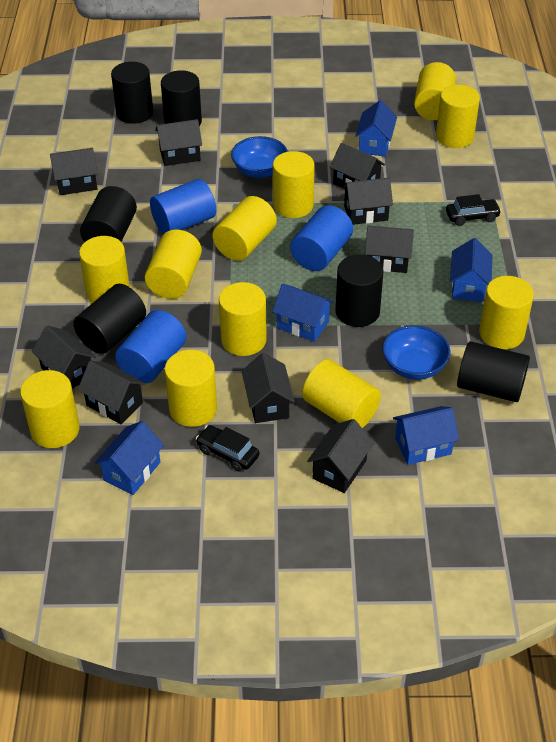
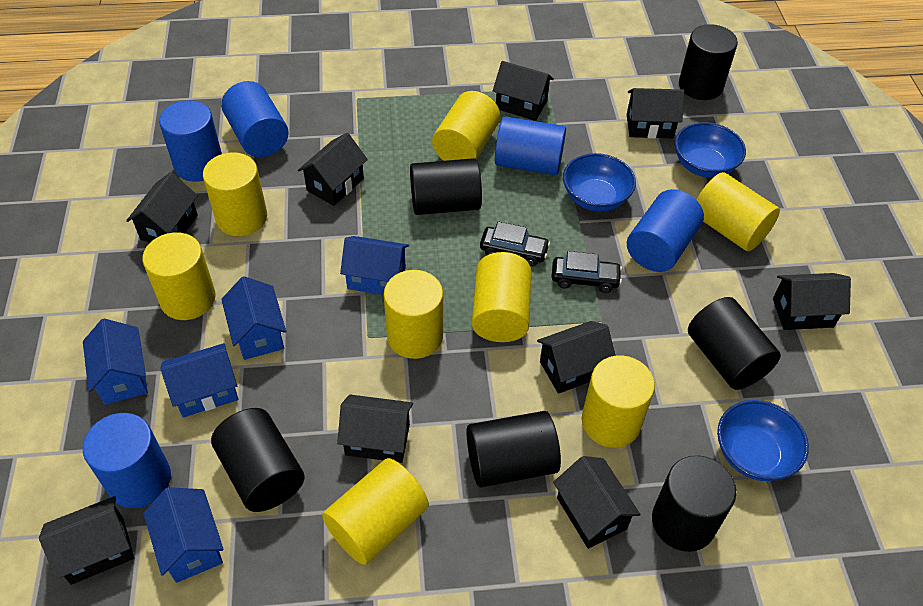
blue bowl: 2 -> 3
blue cylinder: 3 -> 5
yellow cylinder: 11 -> 8

